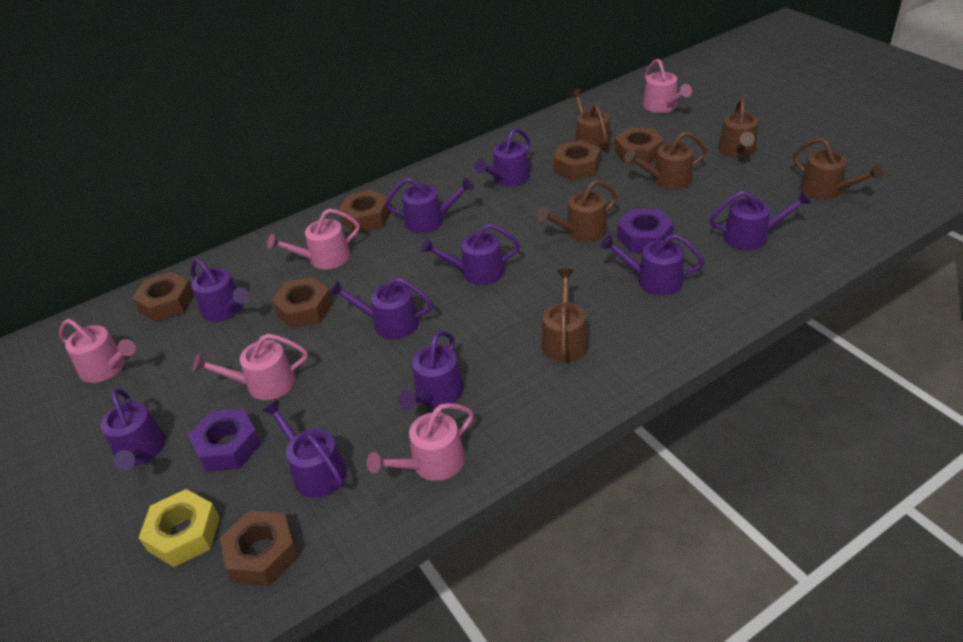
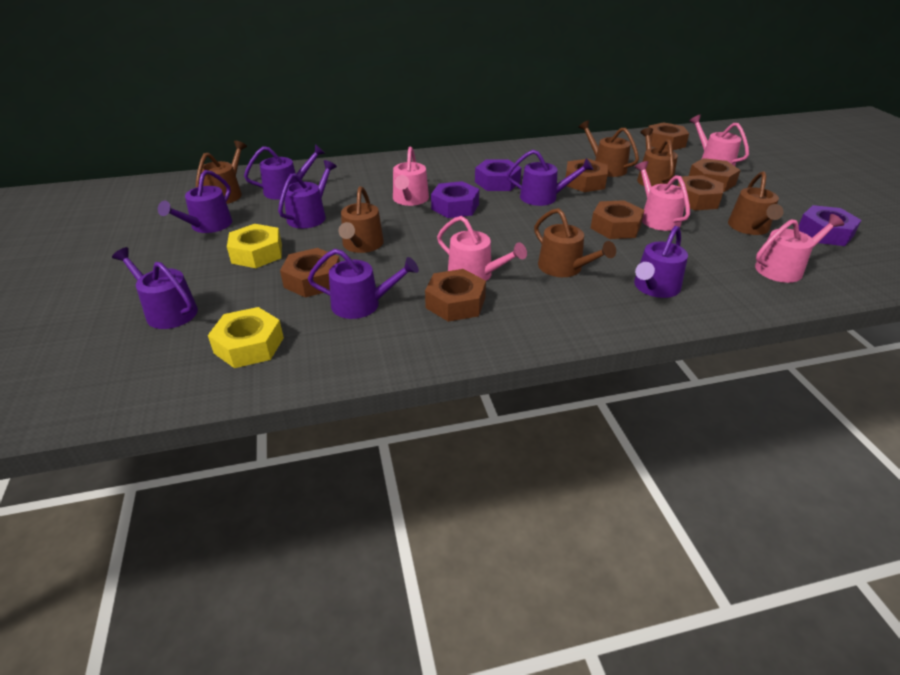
brown nut: 6 -> 7
purple nut: 2 -> 3
purple watering can: 10 -> 7
yellow nut: 1 -> 2

